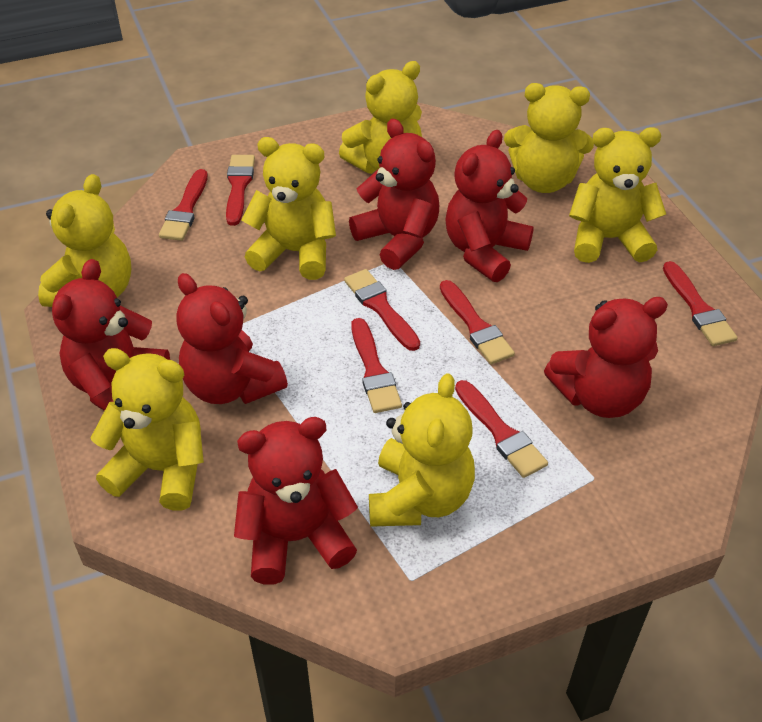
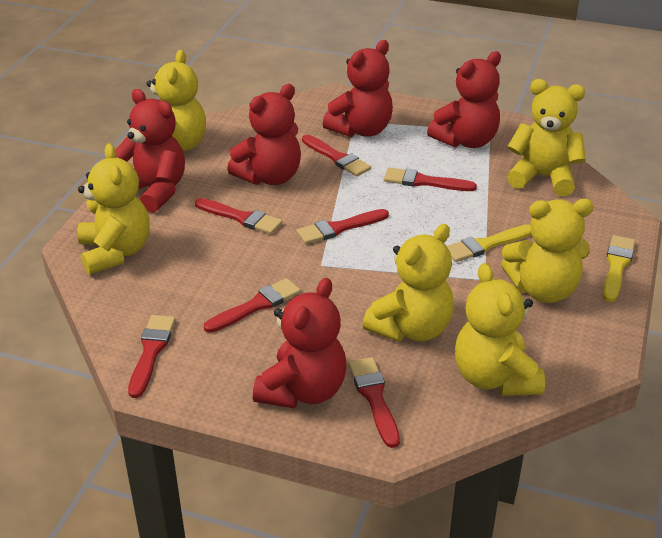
red teddy bear: 6 -> 5
yellow brush: 0 -> 2
yellow teddy bear: 7 -> 6

